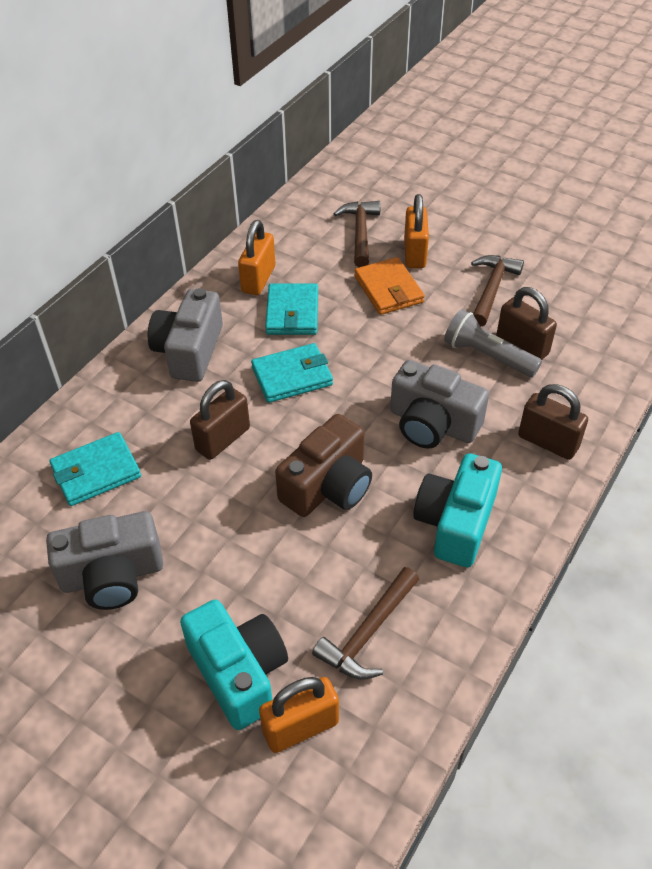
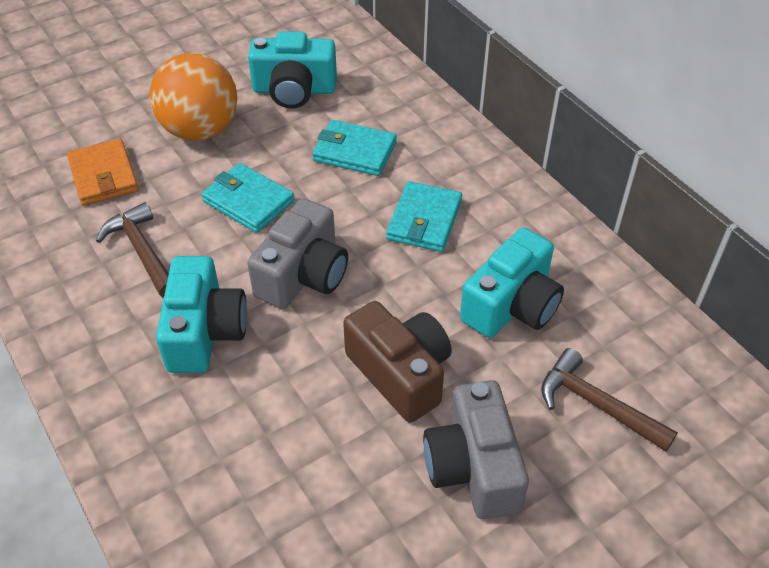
brown hammer: 3 -> 2
brown padlock: 3 -> 0
grey camera: 3 -> 2
grey flashlight: 1 -> 0
orange ball: 0 -> 1
orange padlock: 3 -> 0
turquoise camera: 2 -> 3

